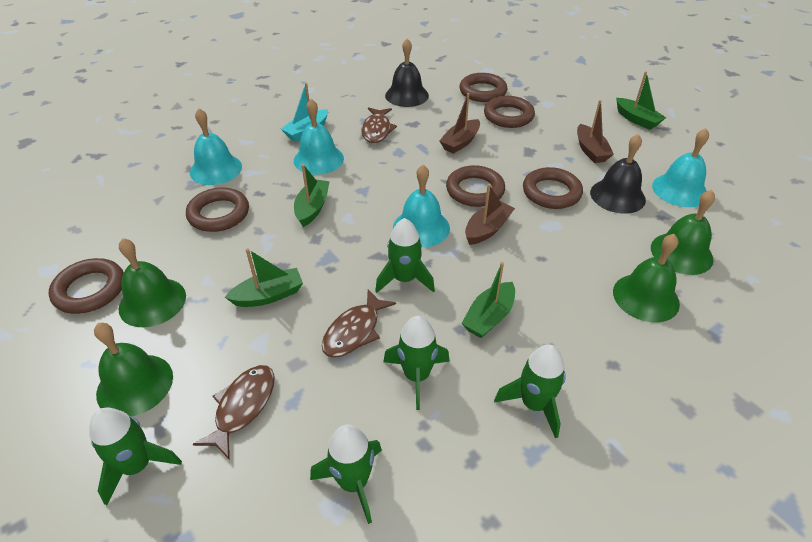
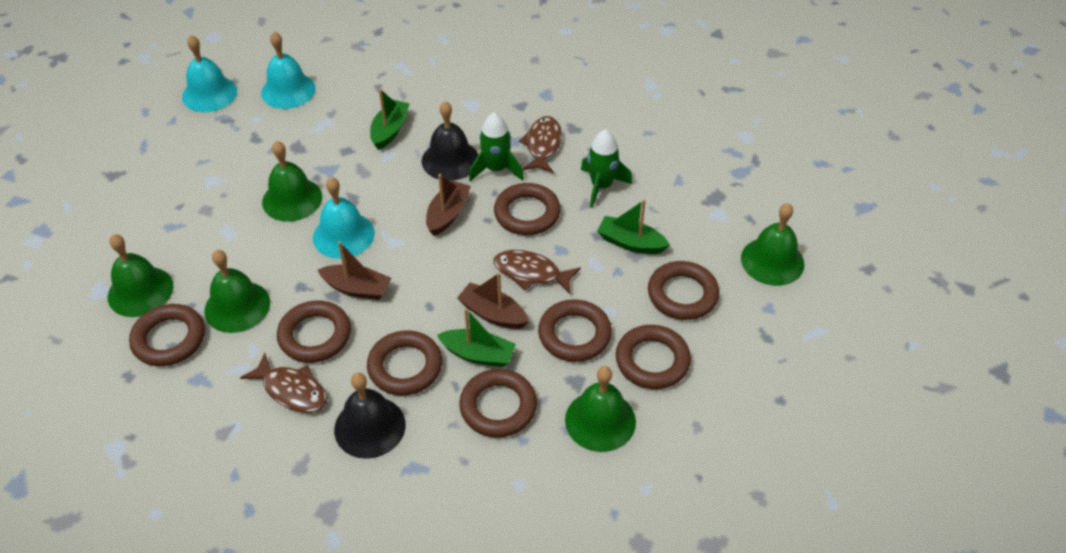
brown ring: 6 -> 8
green bell: 4 -> 5
green boat: 4 -> 3
green rocket: 5 -> 2
turquoise bell: 4 -> 3
turquoise boat: 1 -> 0

